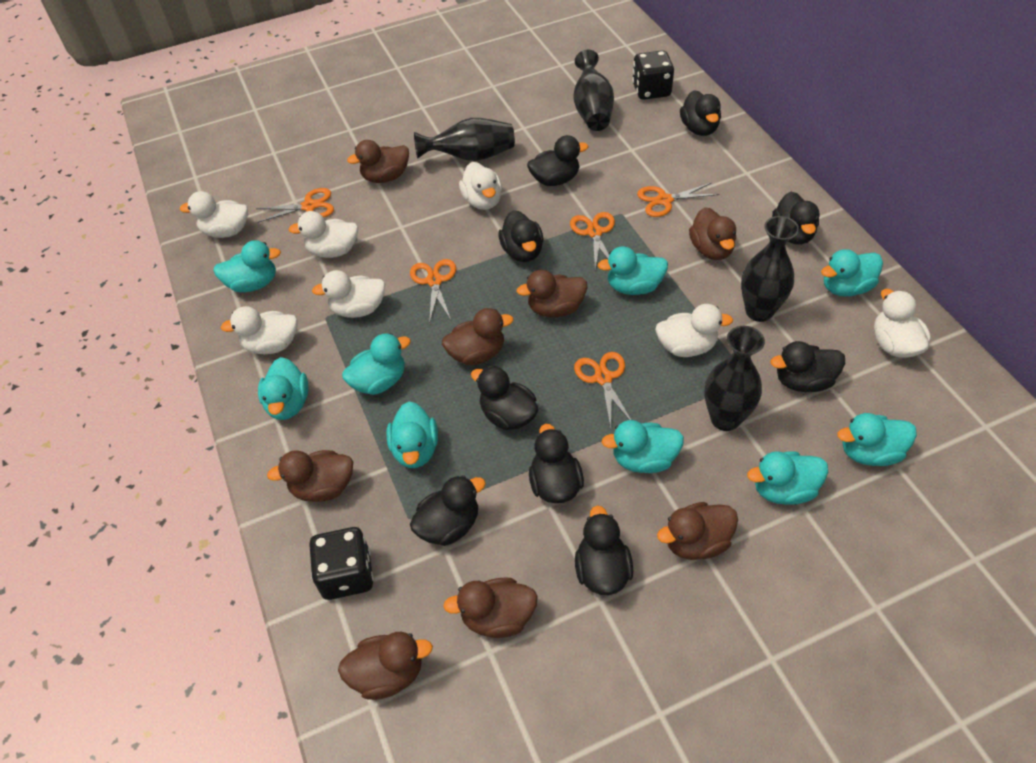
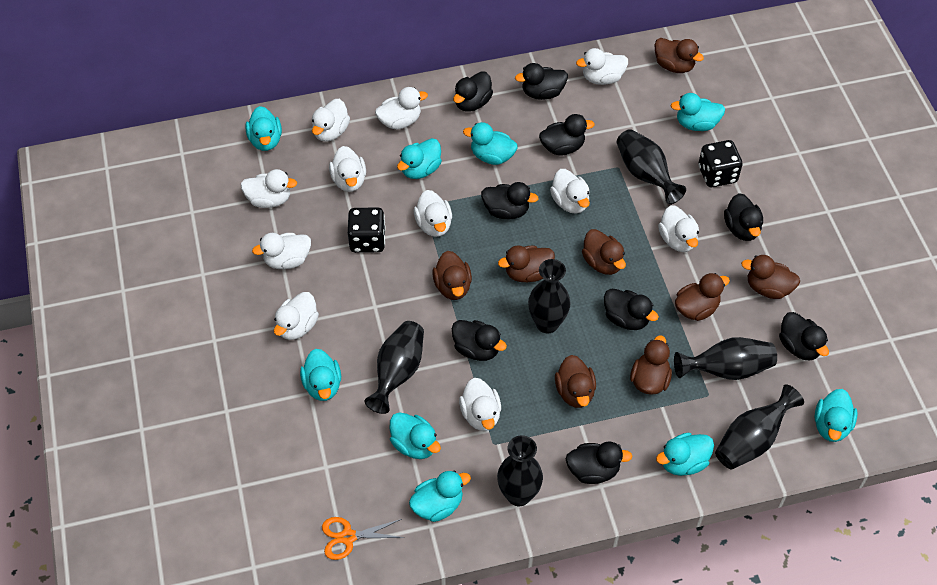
black vase: 4 -> 6
orange scissors: 5 -> 1
white duck: 7 -> 11

